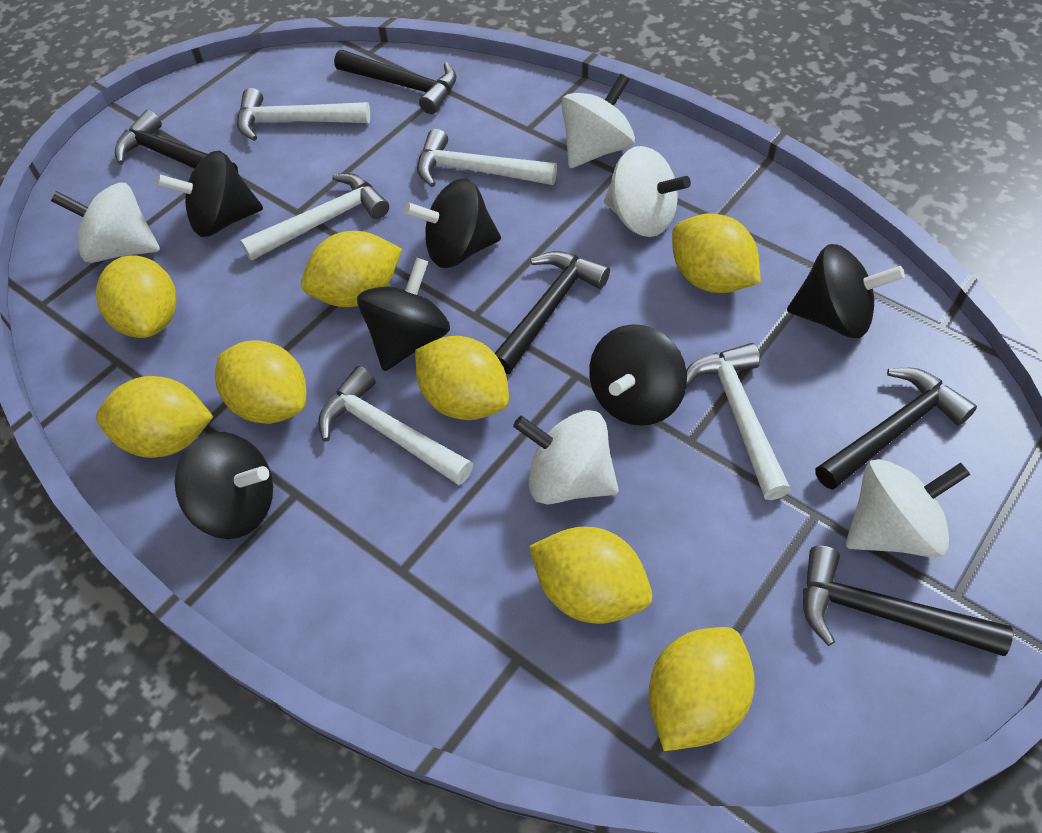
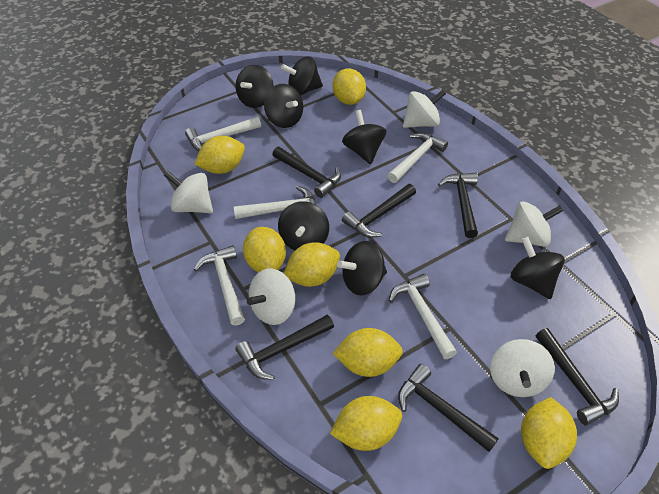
black hammer: 5 -> 6
black spinning top: 6 -> 7
yellow lemon: 8 -> 7

